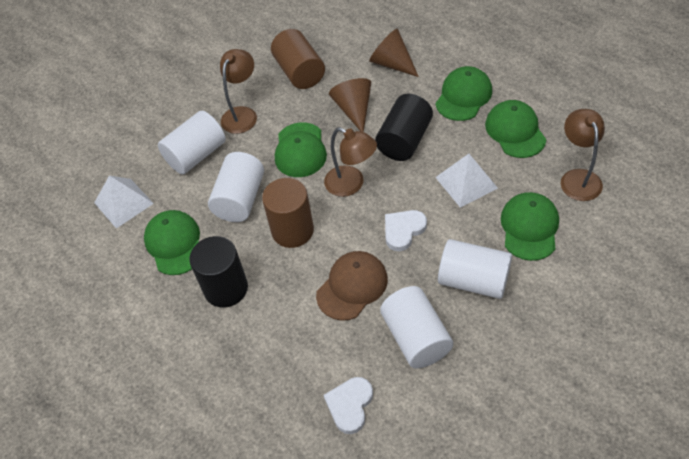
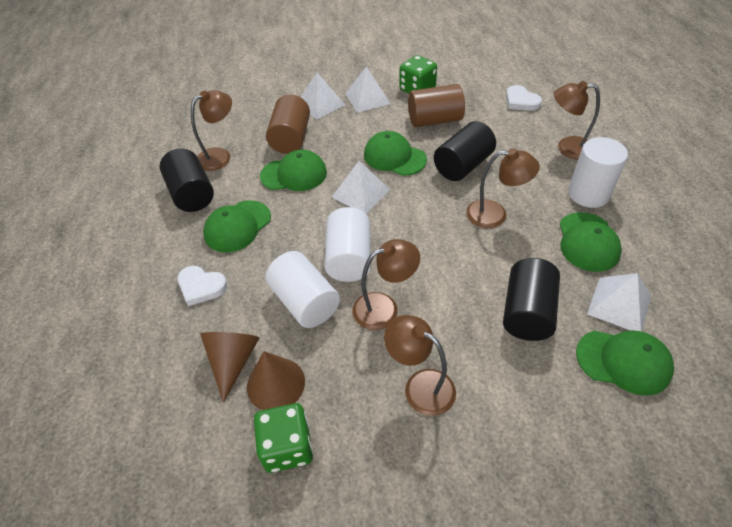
black cylinder: 2 -> 3
brown cap: 1 -> 0
brown lamp: 3 -> 5
green dice: 0 -> 2
white cylinder: 4 -> 3
white pyramid: 2 -> 4

